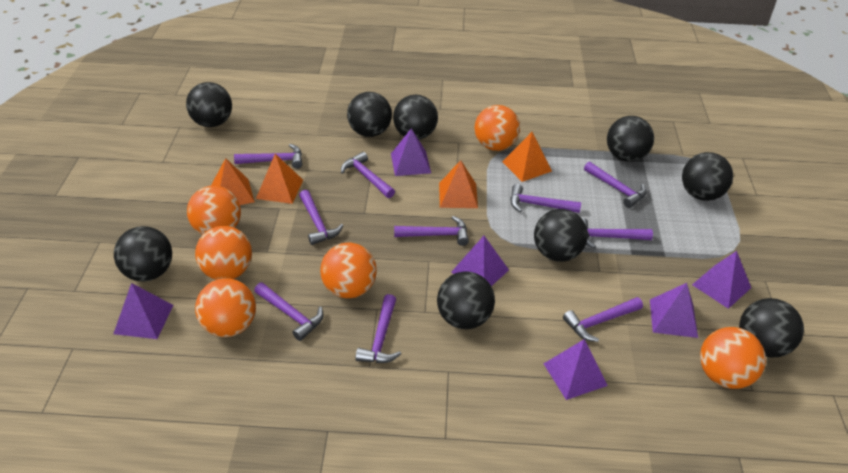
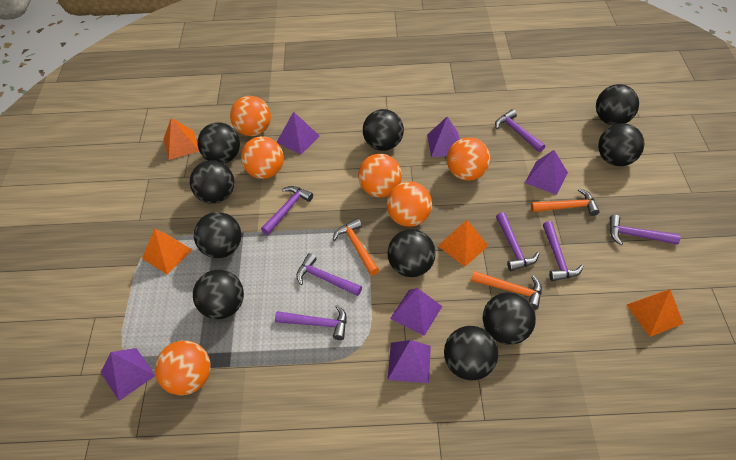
black ball: 9 -> 10
orange hammer: 0 -> 3
purple hammer: 10 -> 7

